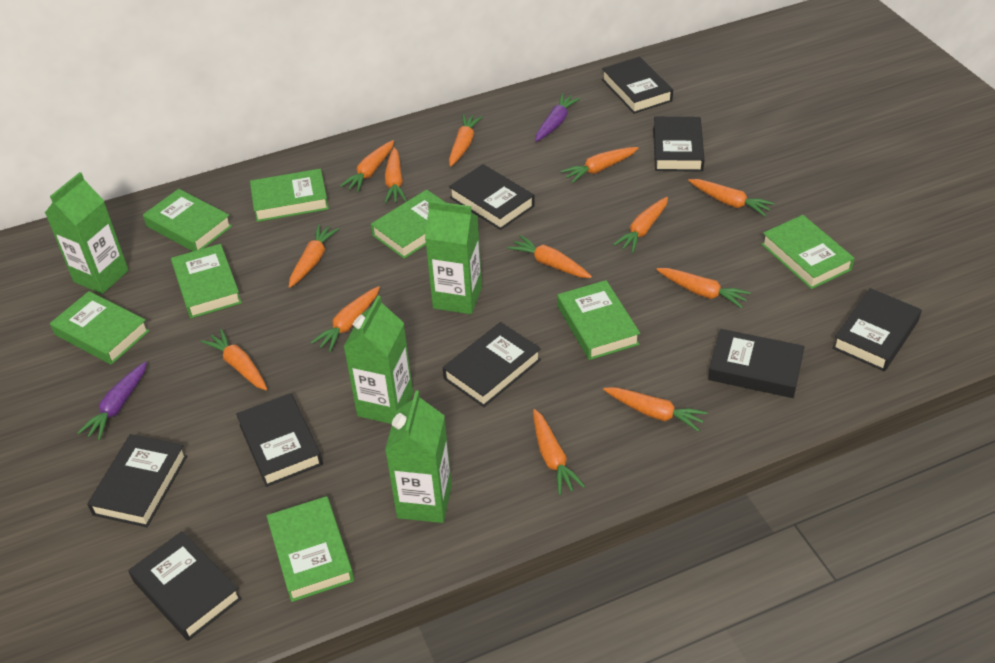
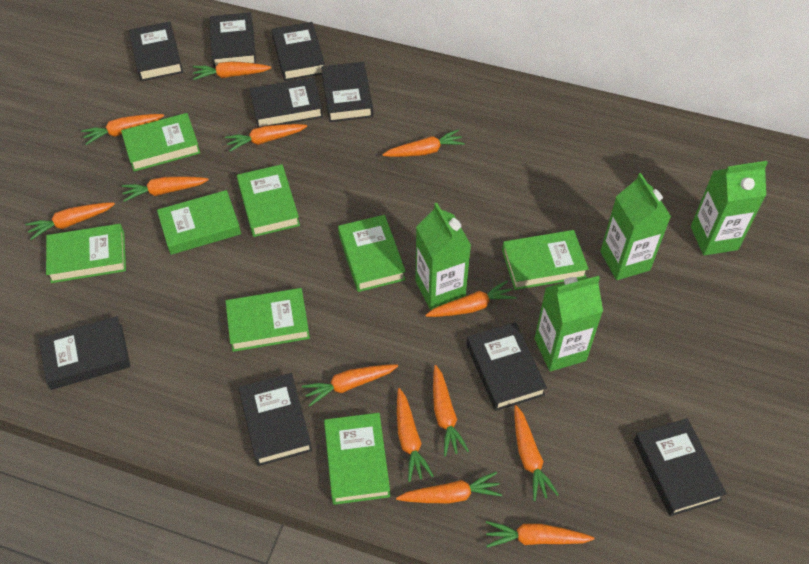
purple carrot: 2 -> 0

